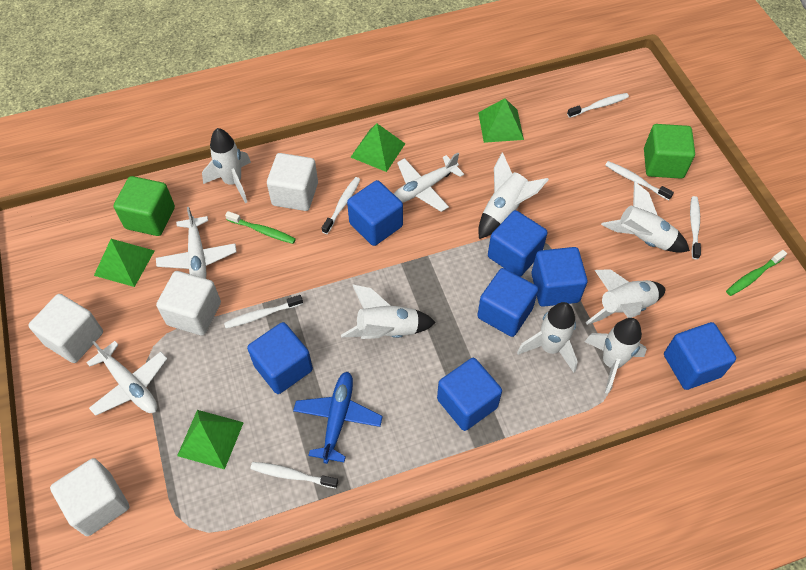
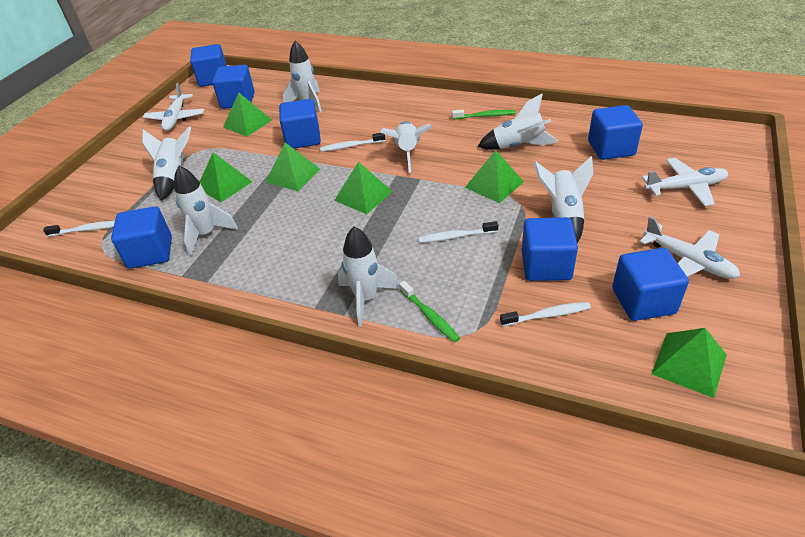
blue plane: 1 -> 0
green cube: 2 -> 0
green pyramid: 4 -> 6
white cube: 4 -> 0
white toothbrush: 6 -> 4

